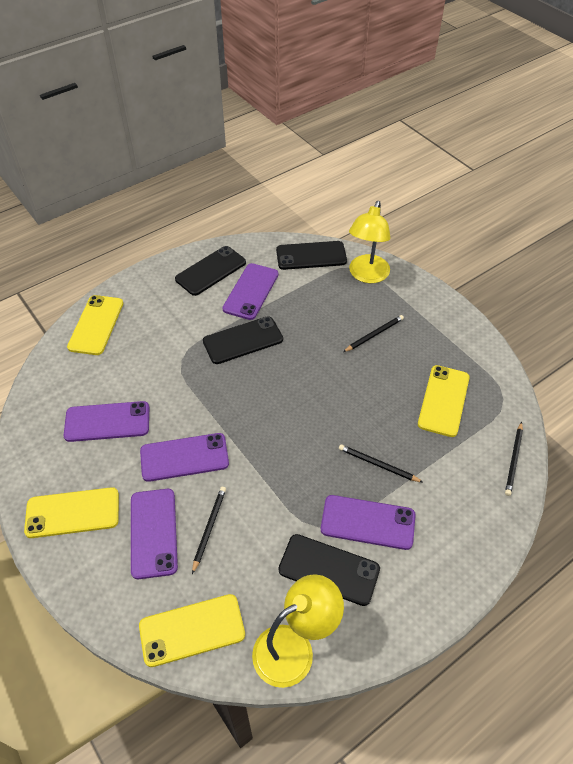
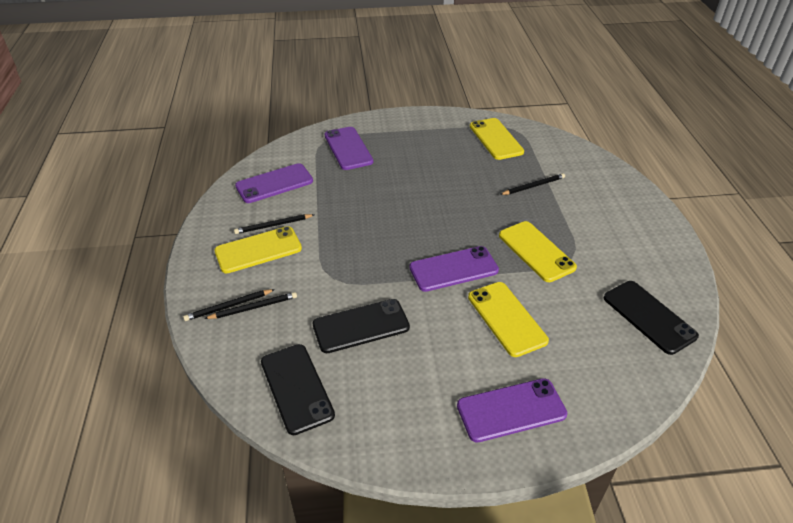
black phone: 4 -> 3
purple phone: 5 -> 4
yellow lamp: 2 -> 0

